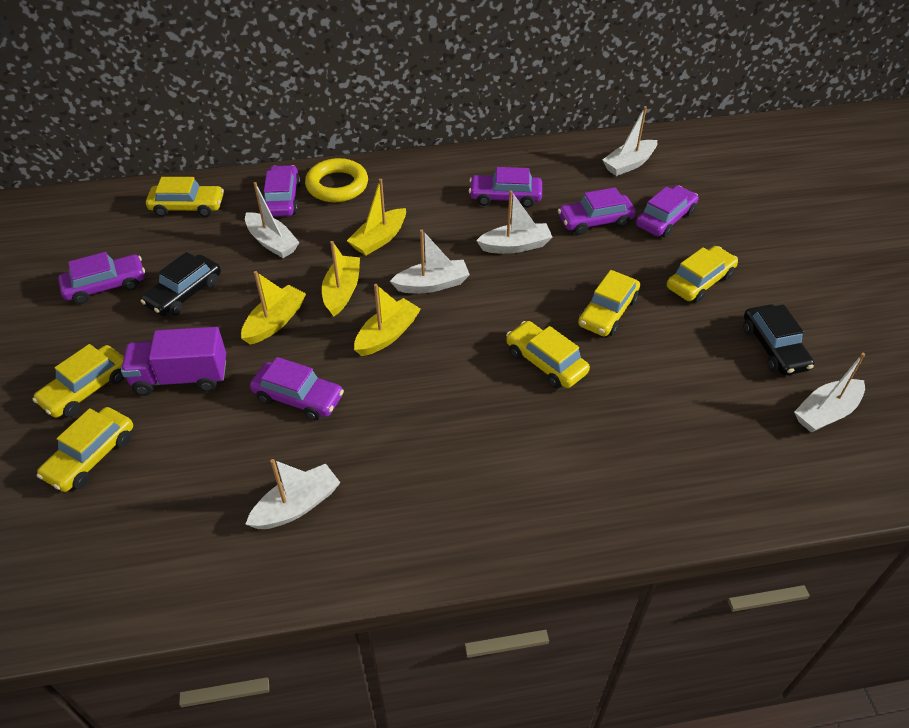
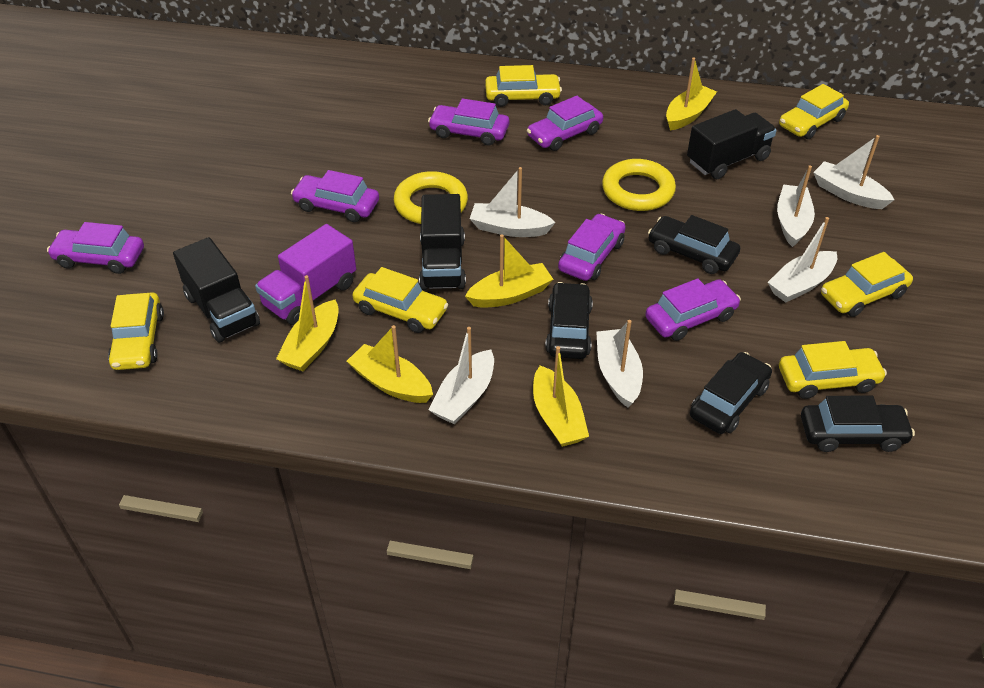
black car: 2 -> 4
black truck: 0 -> 3
yellow boat: 4 -> 5
yellow ring: 1 -> 2

